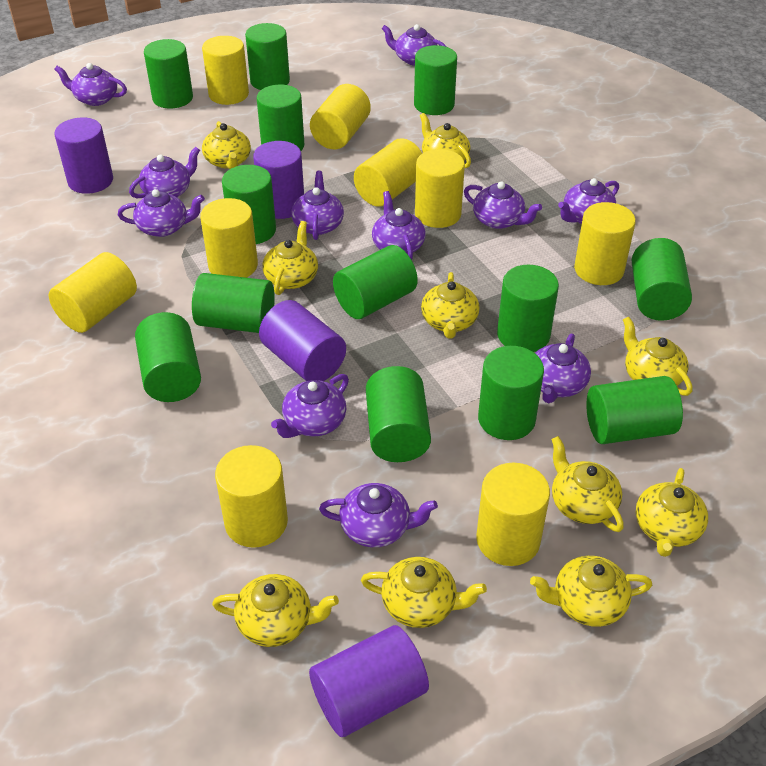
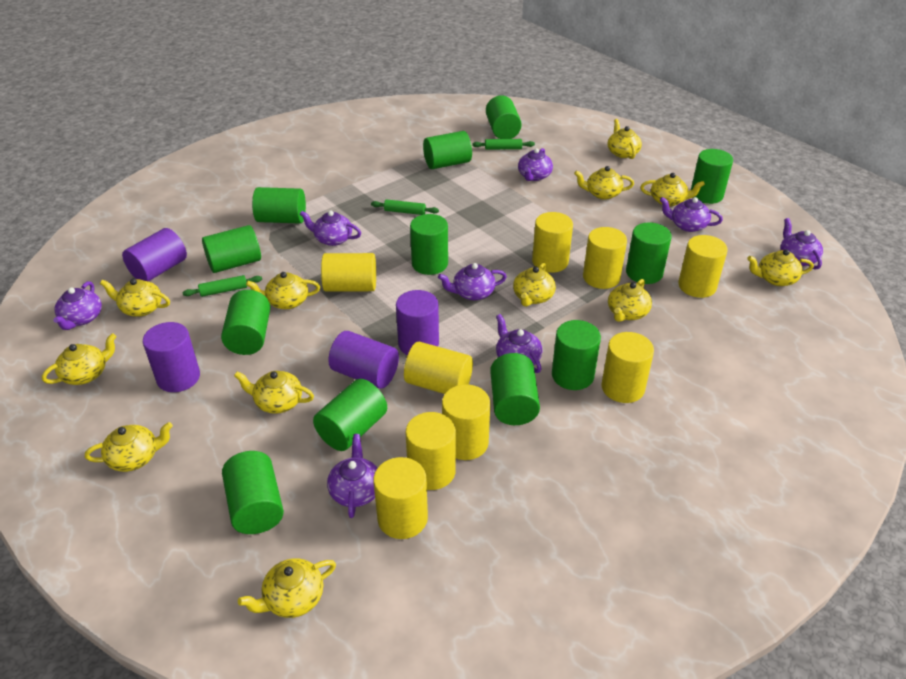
green cylinder: 13 -> 12
green rolling pin: 0 -> 3
purple teapot: 11 -> 8
yellow teapot: 10 -> 12

